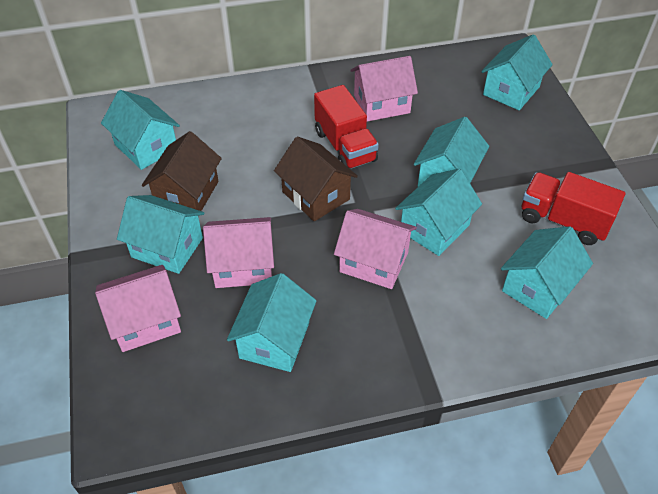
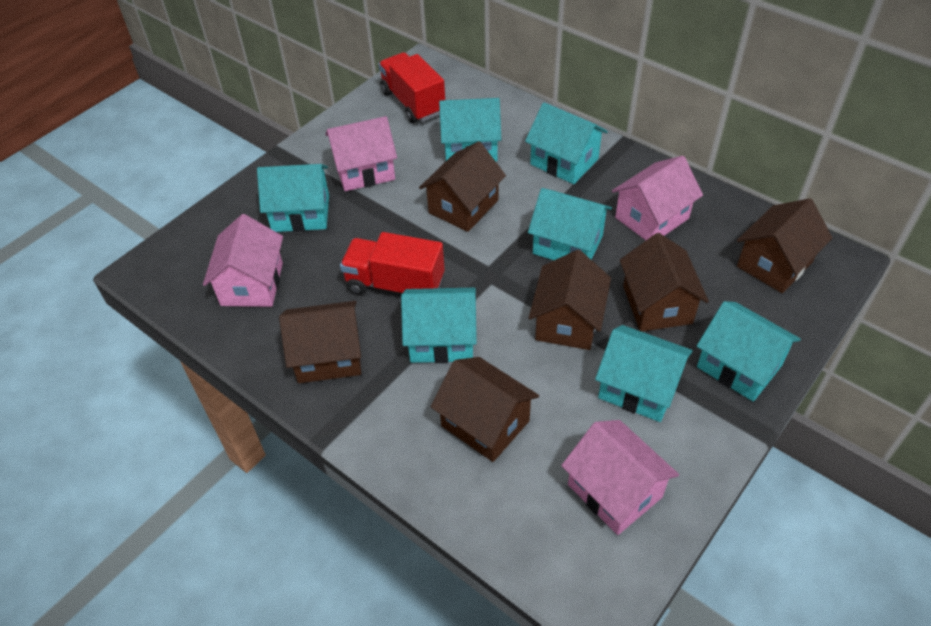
brown house: 2 -> 6

